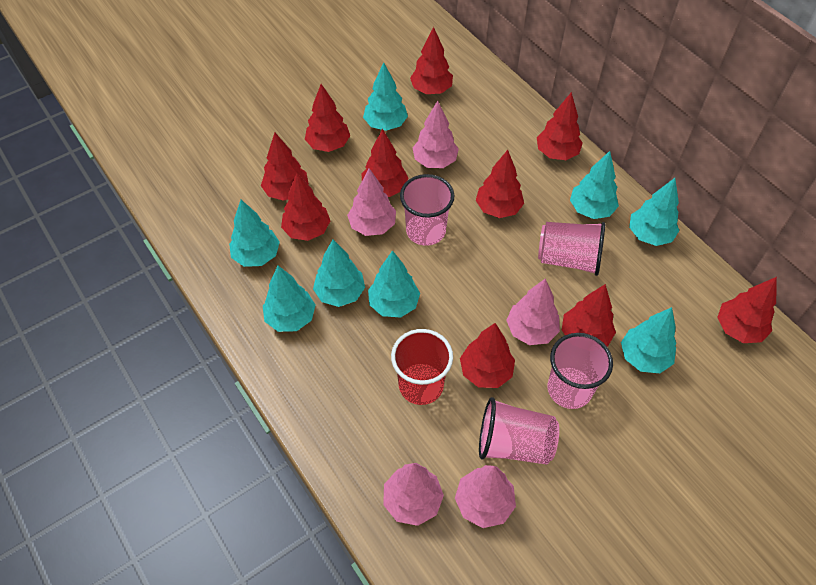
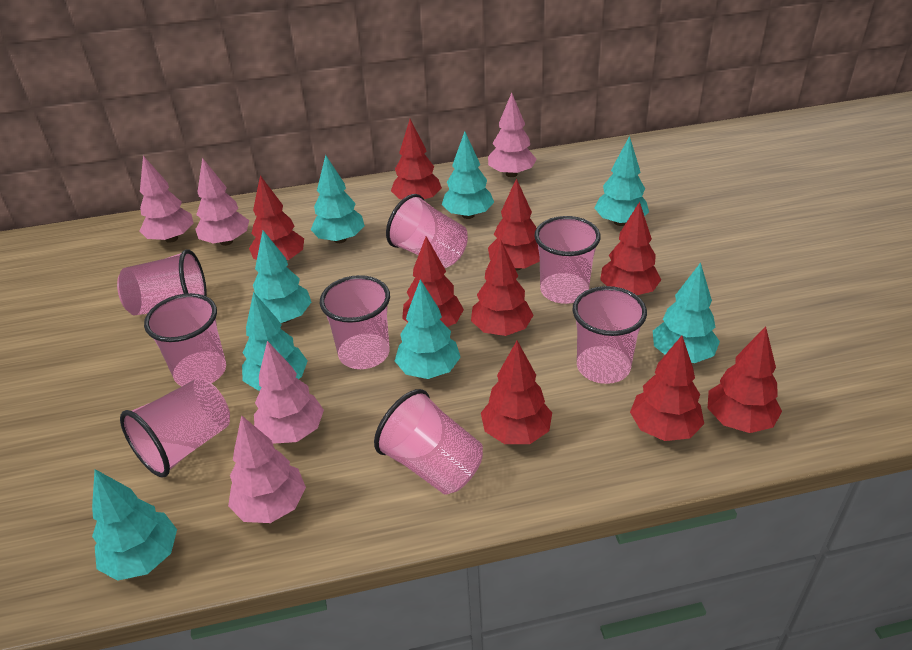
pink cup: 4 -> 8
red cup: 1 -> 0
red tree: 10 -> 9

